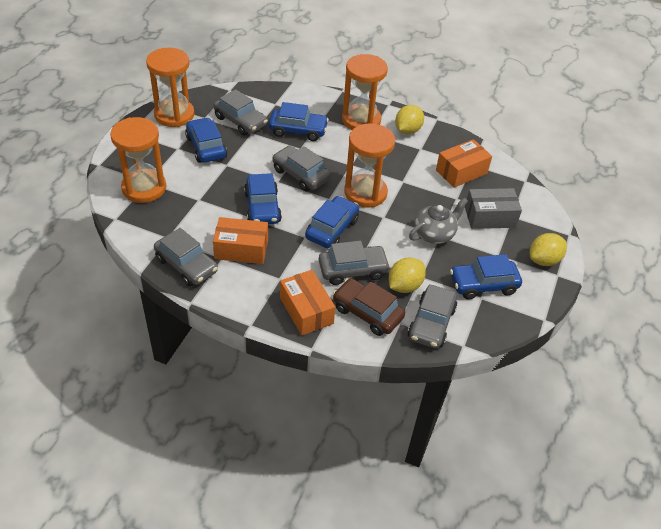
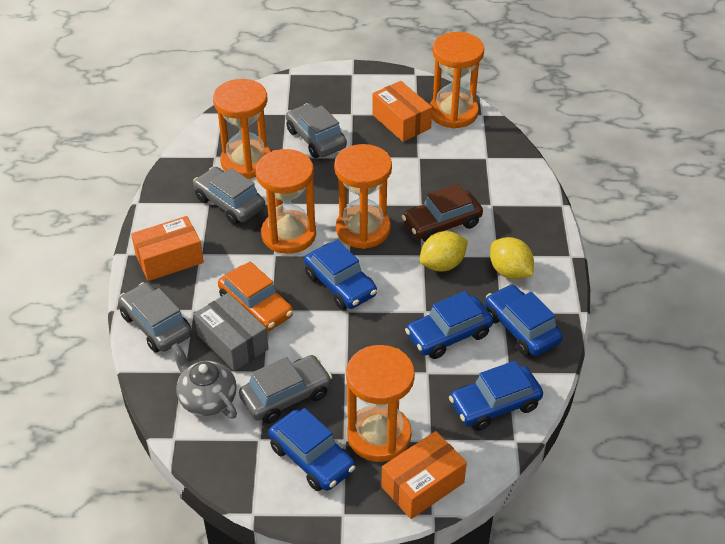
grey car: 5 -> 4
orange car: 0 -> 1
orange hourglass: 4 -> 5
yellow lemon: 3 -> 2

